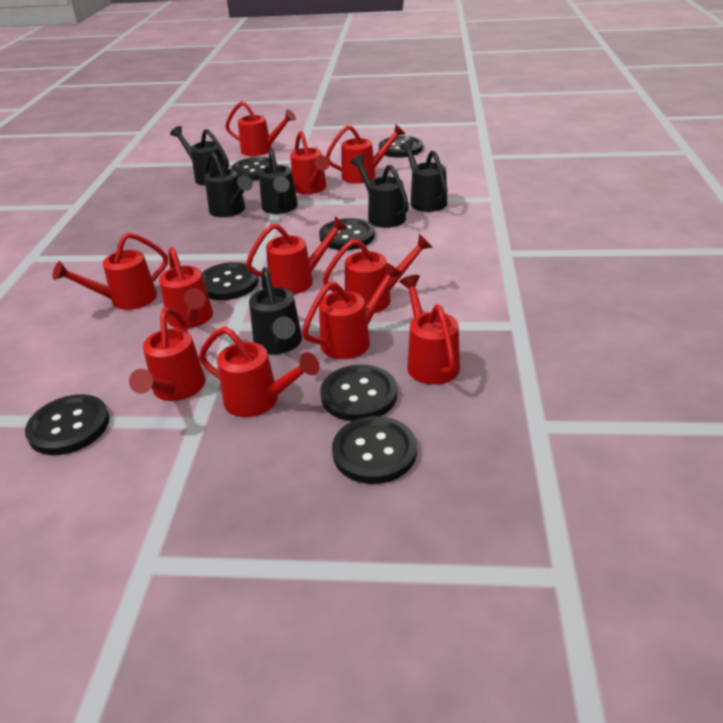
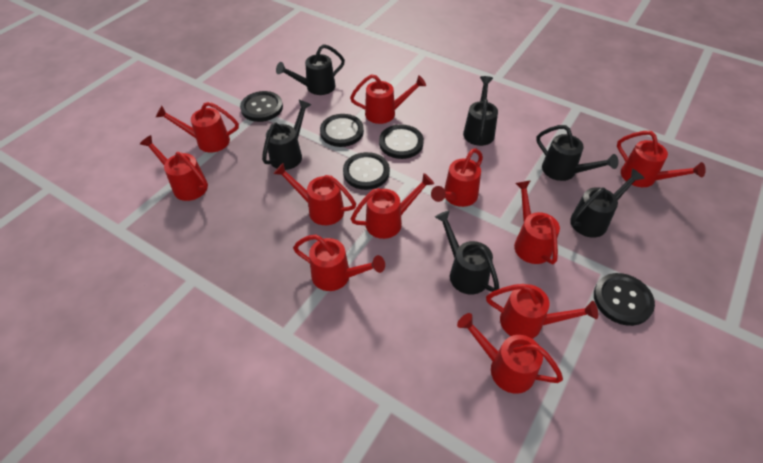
black button: 7 -> 5

